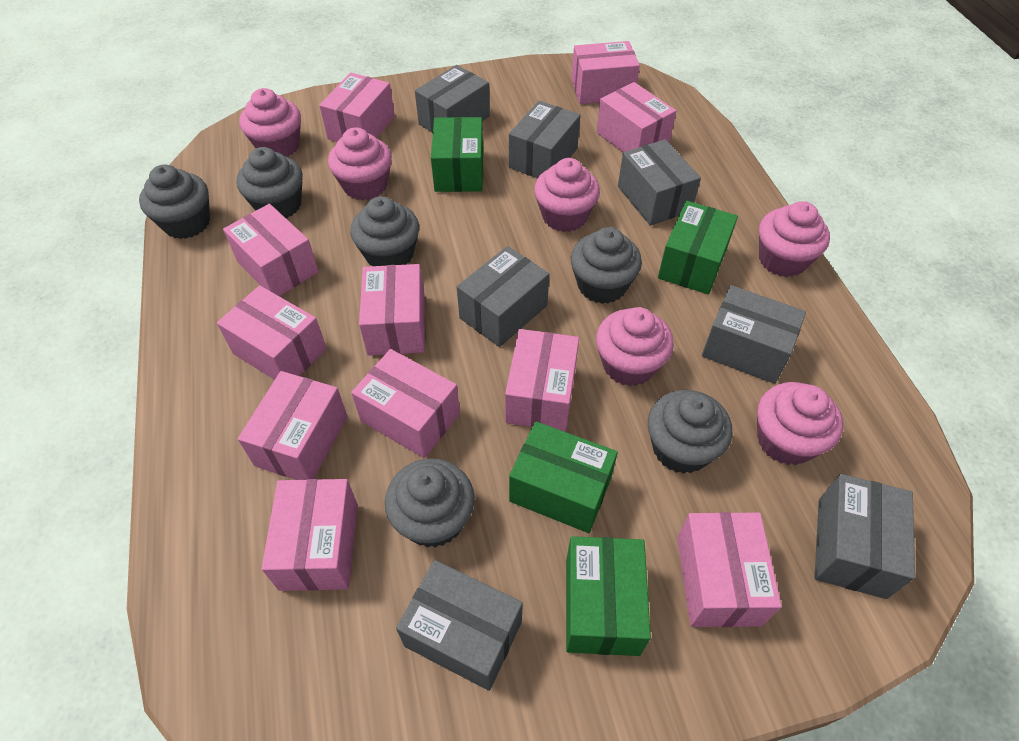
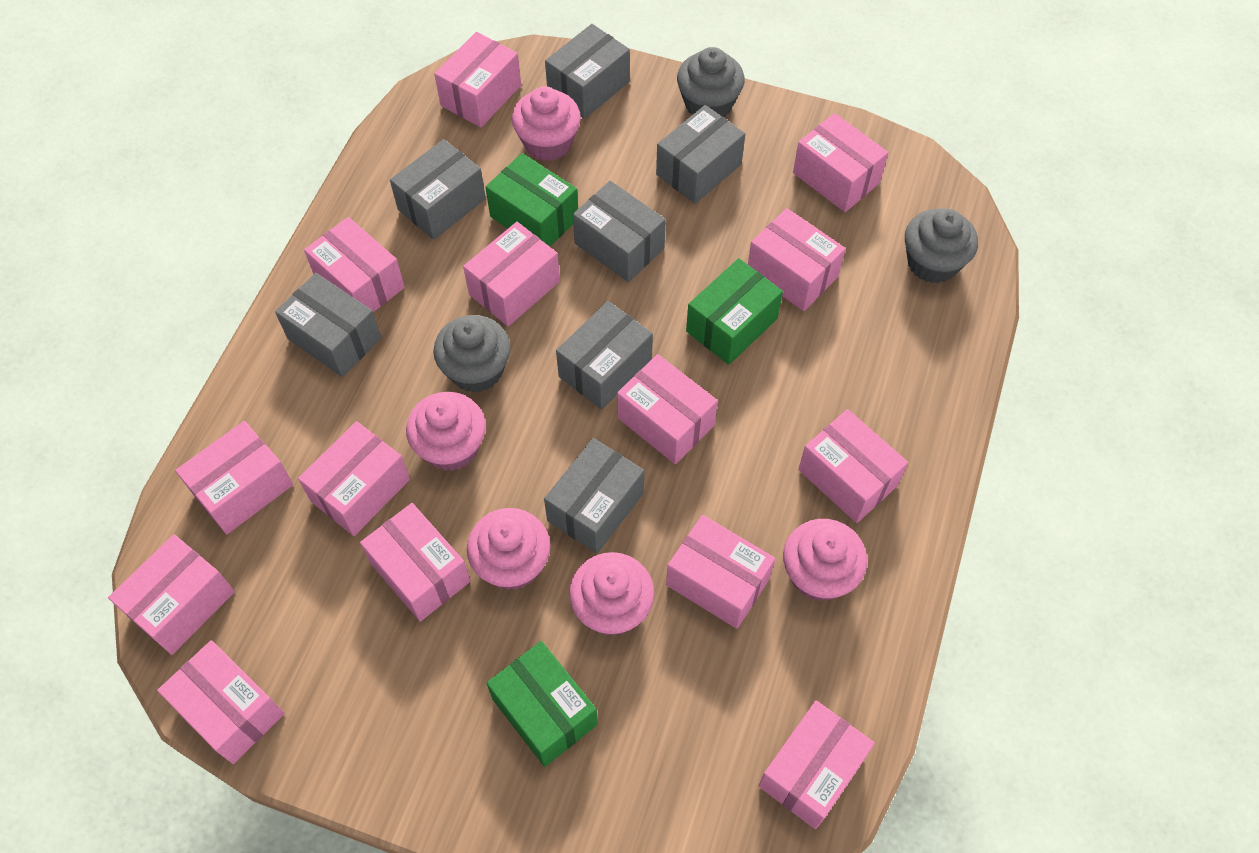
green box: 4 -> 3
grey cupcake: 6 -> 3
pink box: 11 -> 14
pink cupcake: 6 -> 5

